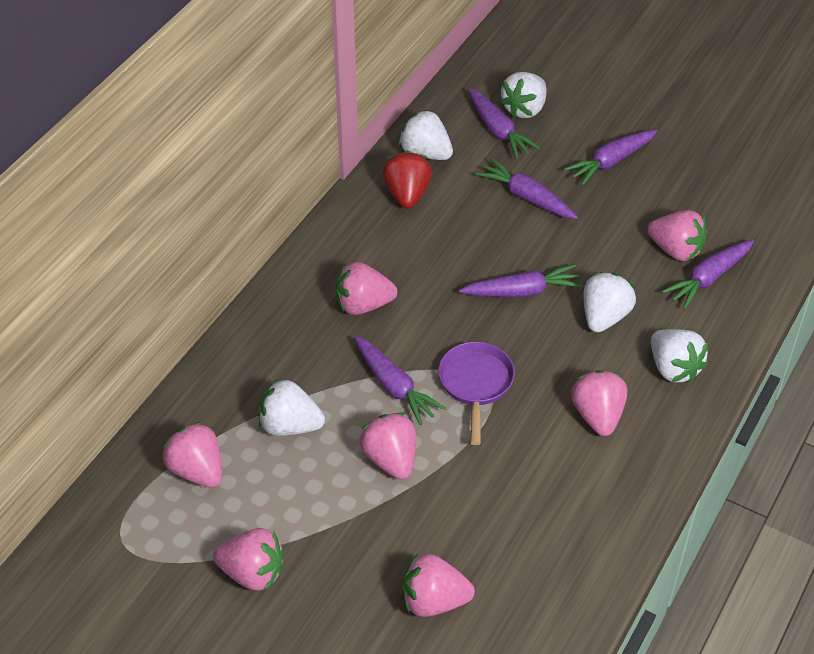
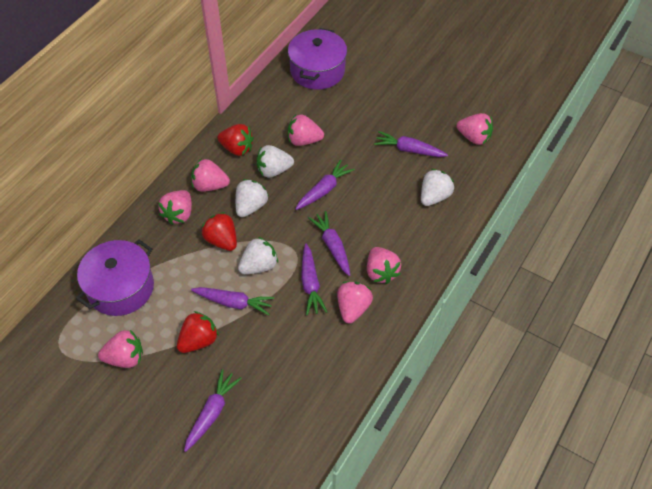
purple pan: 1 -> 0
purple pot: 0 -> 2
red strawberry: 1 -> 3
white strawberry: 5 -> 4

